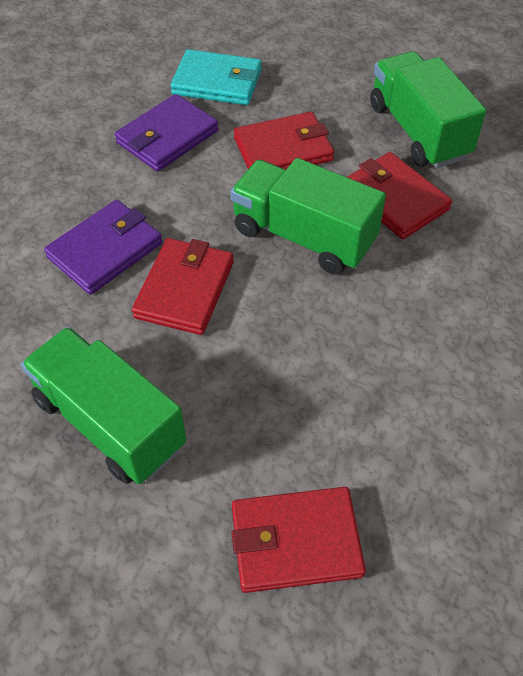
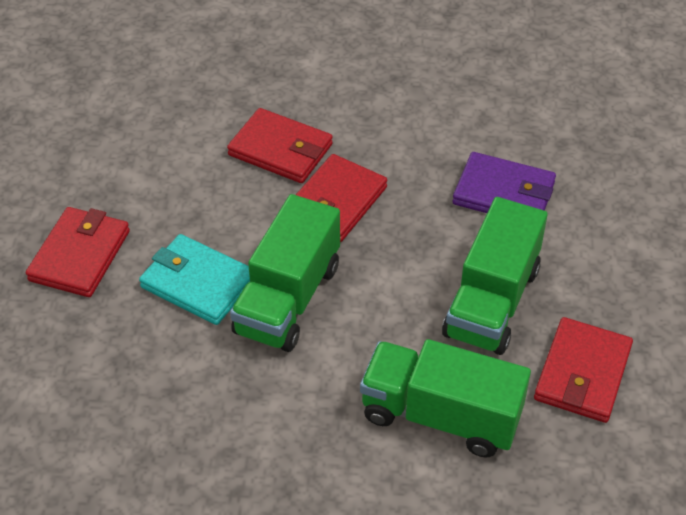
purple wallet: 2 -> 1

